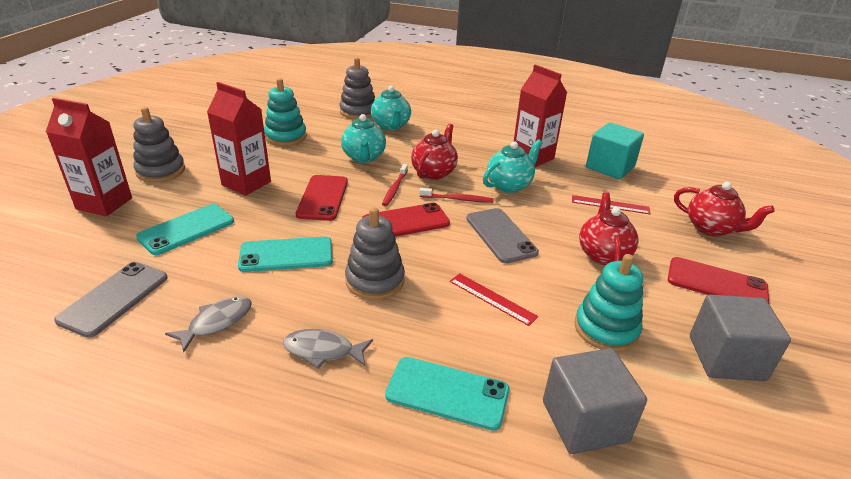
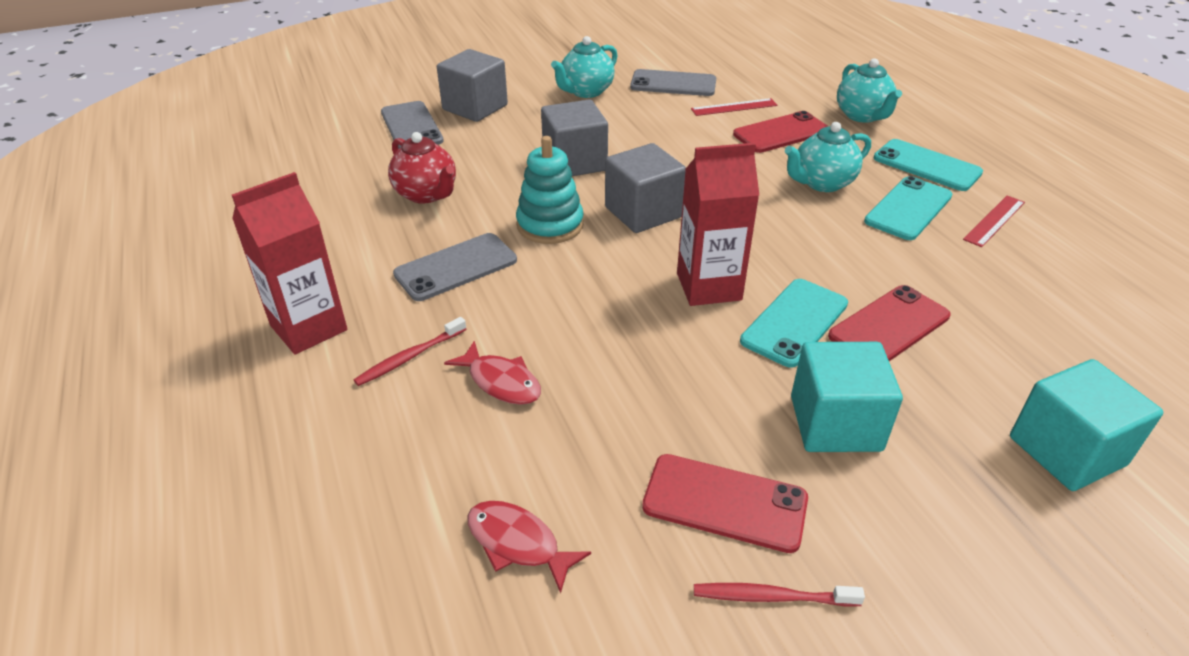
grey cube: 2 -> 3
grey fish: 2 -> 0
grey phone: 2 -> 3
grey stacking toy: 3 -> 0
red carton: 3 -> 2
red fish: 0 -> 2
red teapot: 3 -> 1
turquoise cube: 1 -> 2
turquoise stacking toy: 2 -> 1

